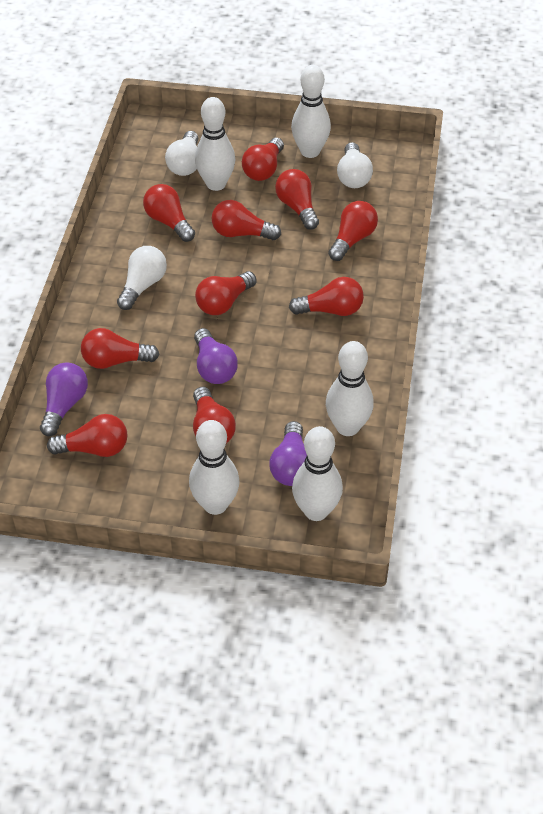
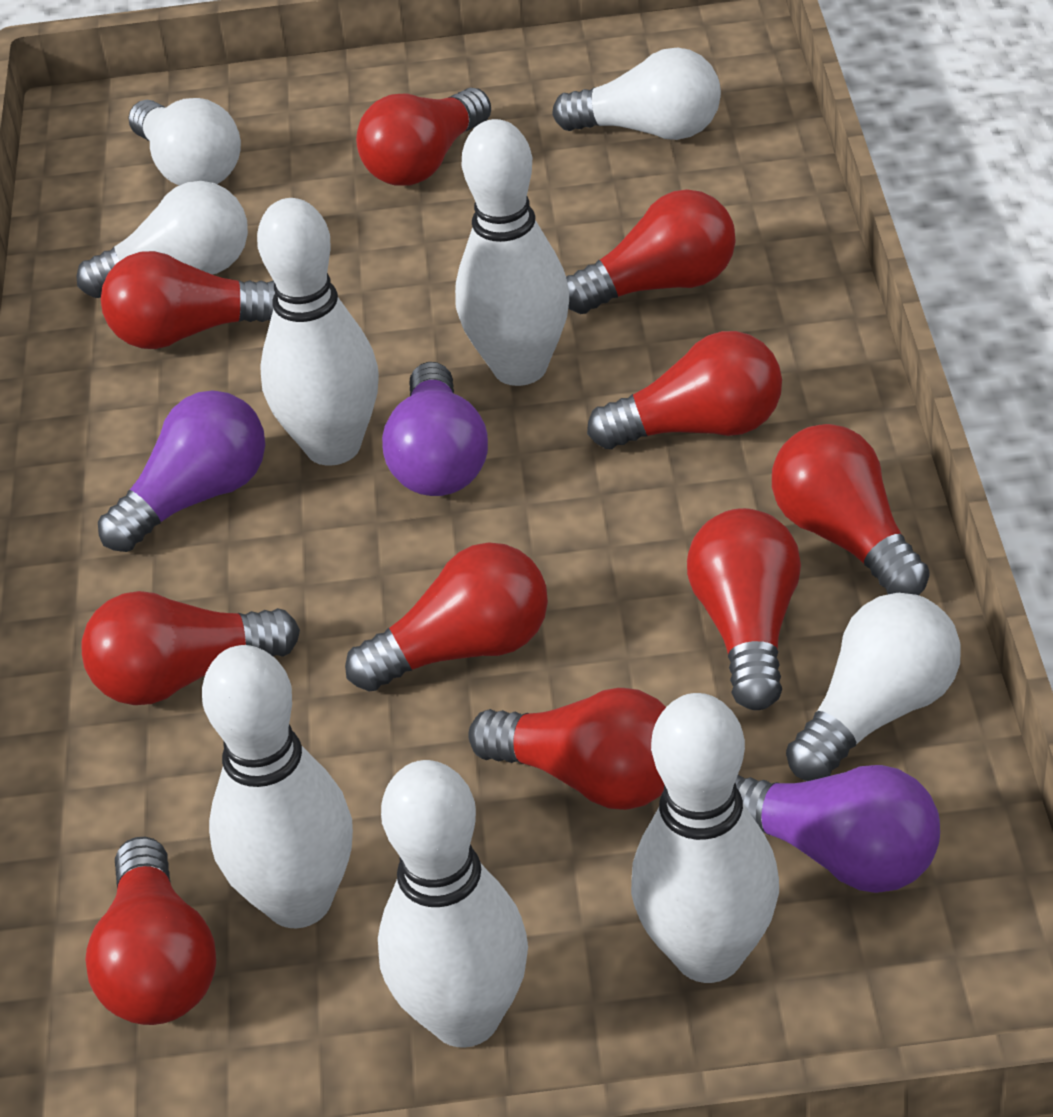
white light bulb: 3 -> 4

